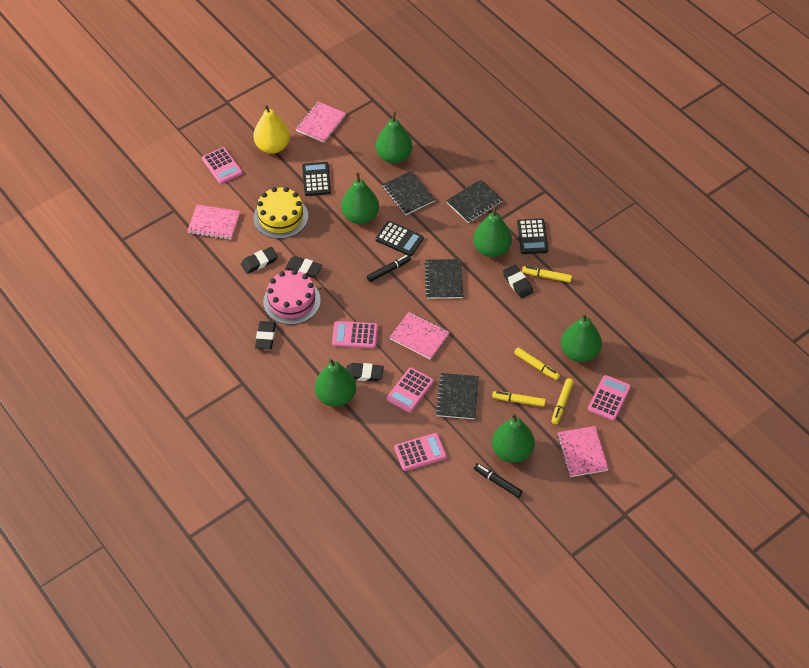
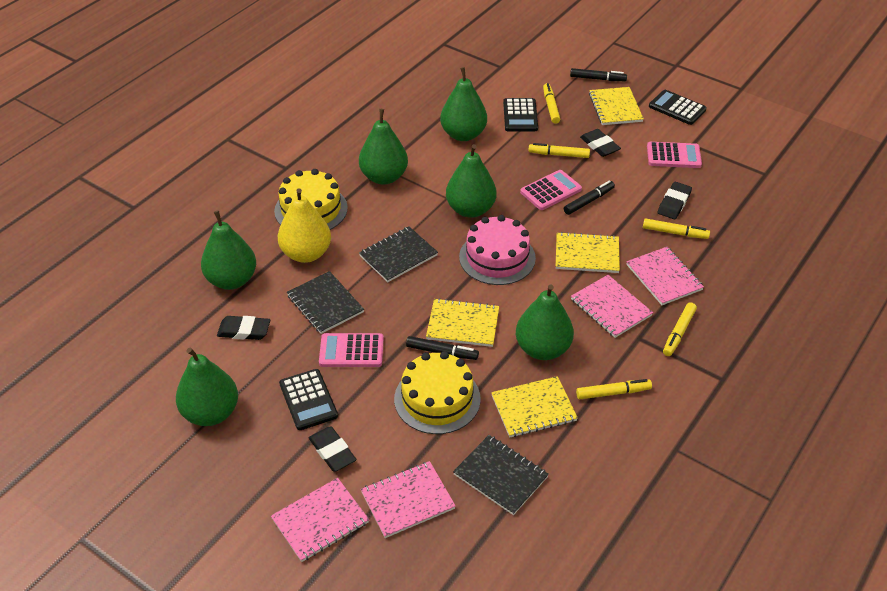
black eraser: 5 -> 4
black marker: 2 -> 3
black notebook: 4 -> 3
pink calculator: 5 -> 3
yellow cake: 1 -> 2
yellow marker: 4 -> 5
yellow notebook: 0 -> 4

